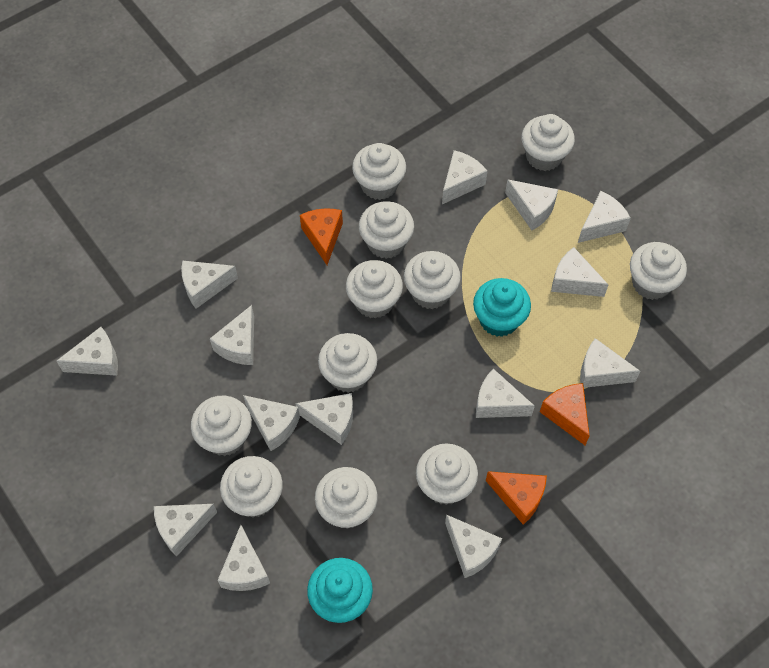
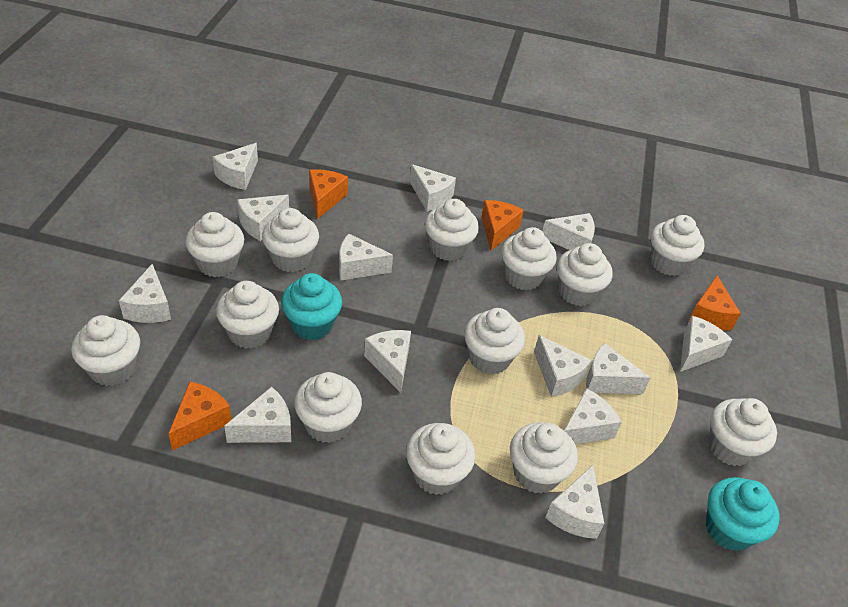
orange cheese: 3 -> 4
white cheese: 14 -> 13
white cupcake: 11 -> 13

